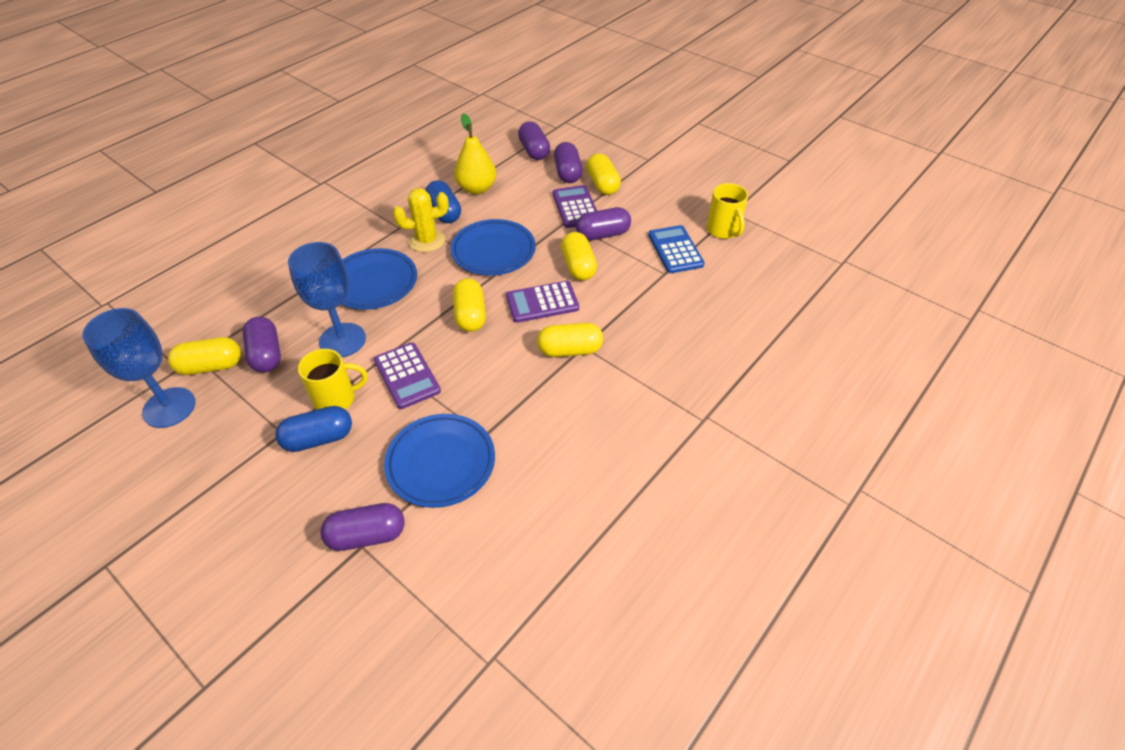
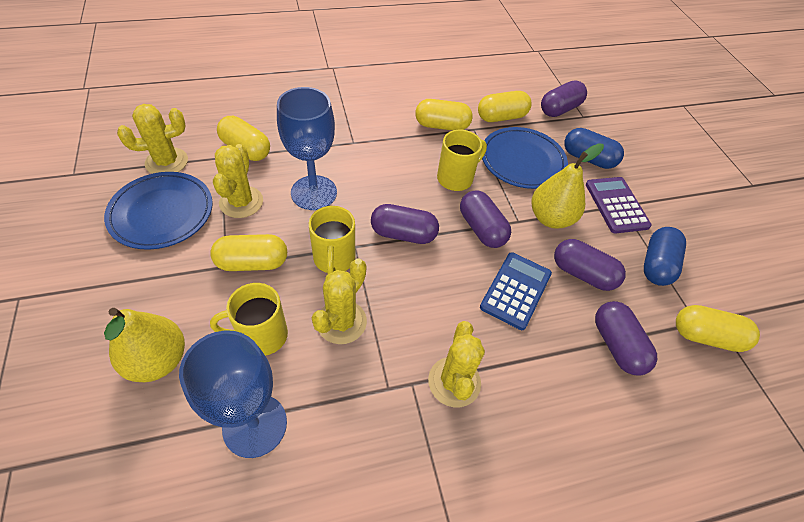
blue plate: 3 -> 2
purple calculator: 3 -> 1
yellow cactus: 1 -> 4
yellow mug: 2 -> 3
yellow pear: 1 -> 2

